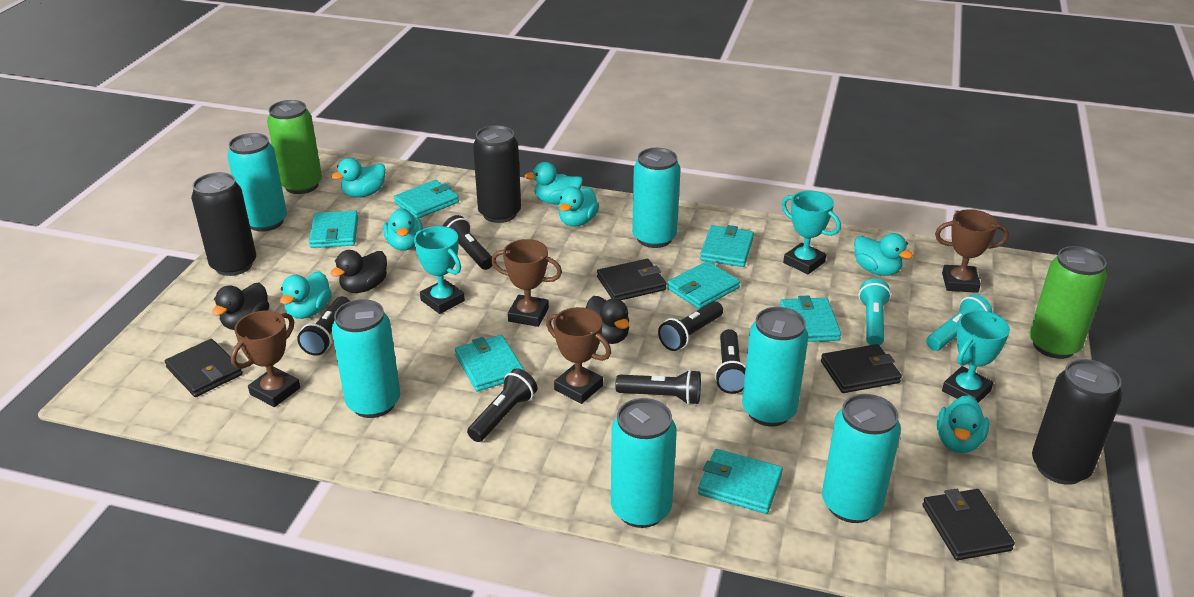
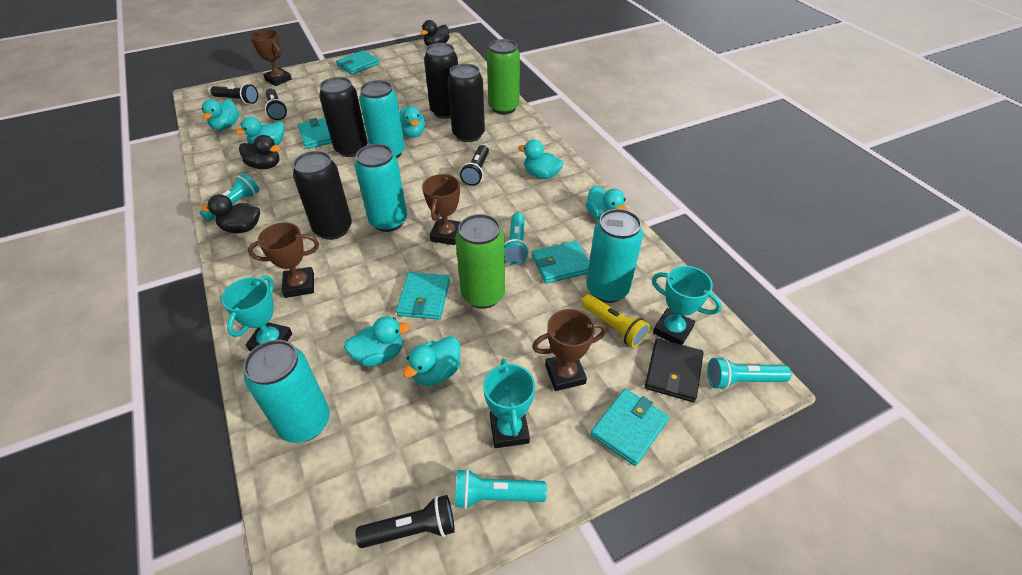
black can: 3 -> 4
black flashlight: 6 -> 4
black wallet: 4 -> 1
turquoise can: 6 -> 4
turquoise flashlight: 2 -> 4
turquoise wallet: 7 -> 5
yellow flashlight: 0 -> 1

